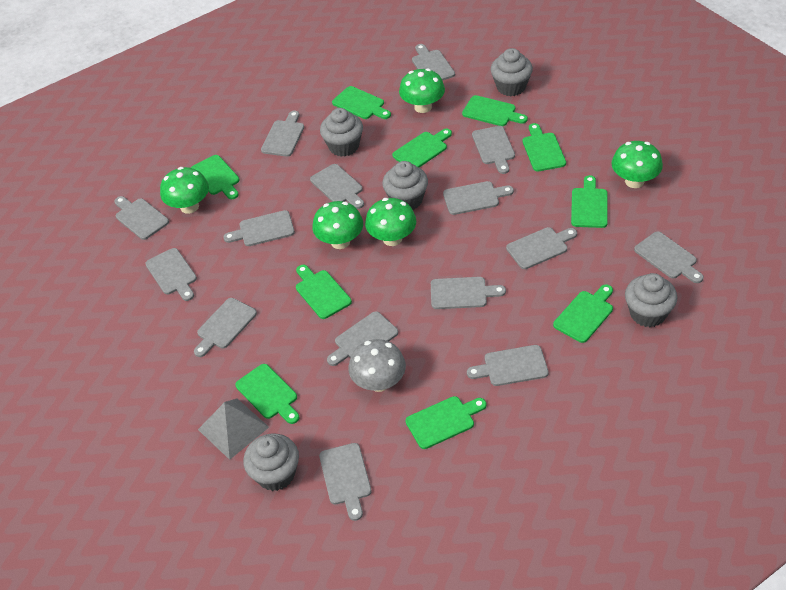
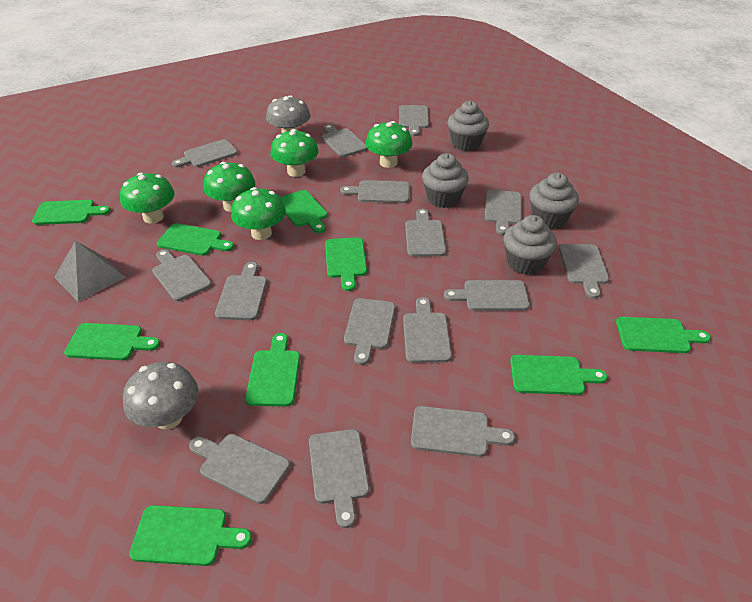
green cutting board: 10 -> 9
grey cupcake: 5 -> 4
grey mushroom: 1 -> 2

